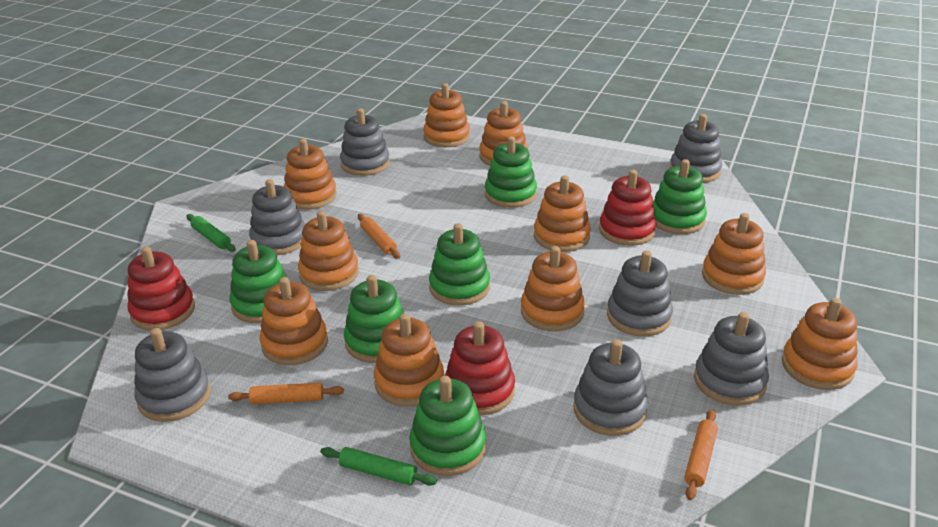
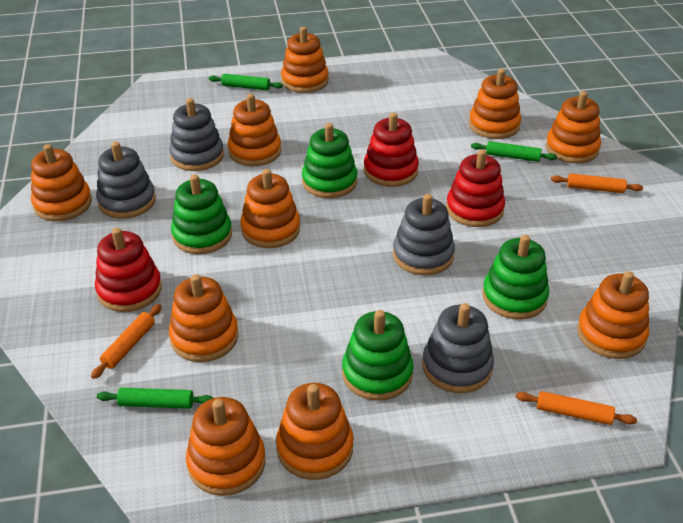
green rolling pin: 2 -> 3
green stacking toy: 6 -> 4
grey stacking toy: 7 -> 4

